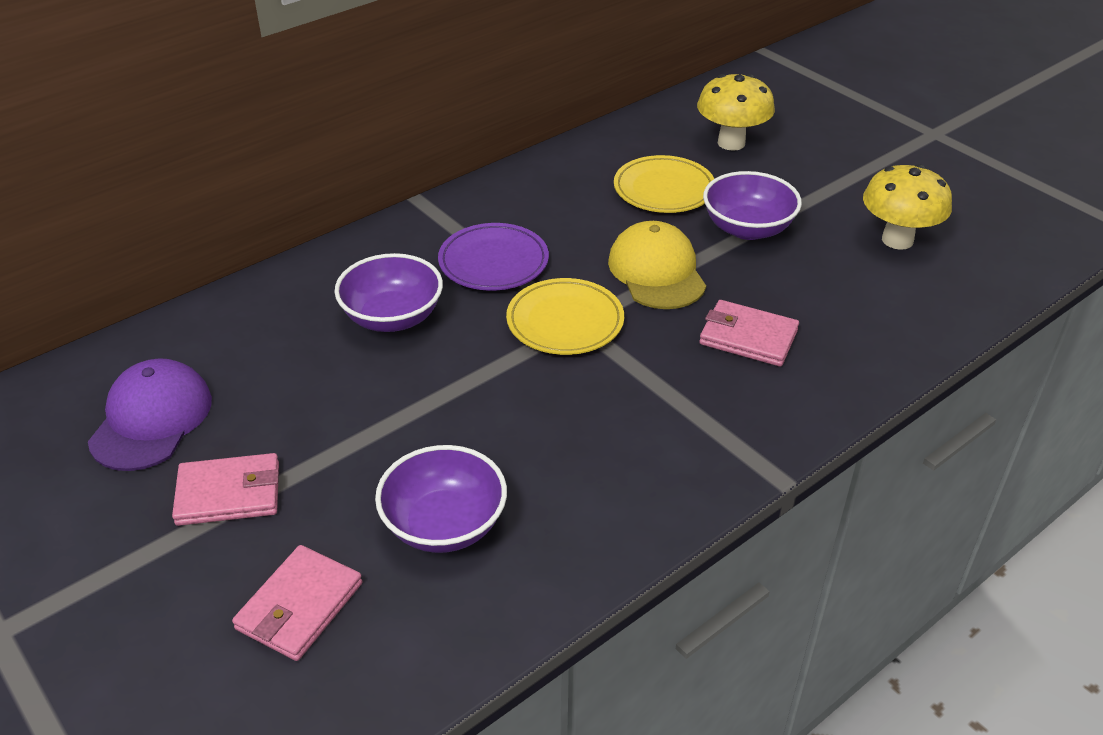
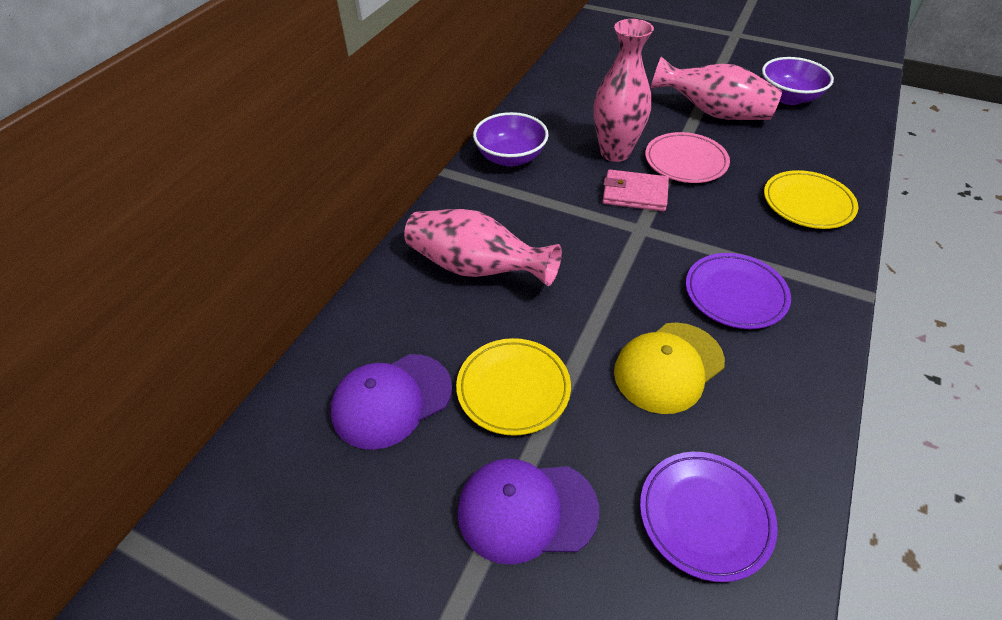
pink plate: 0 -> 1
pink vase: 0 -> 3
pink wallet: 3 -> 1
purple bowl: 3 -> 2
purple cap: 1 -> 2
purple plate: 1 -> 2
yellow mushroom: 2 -> 0

